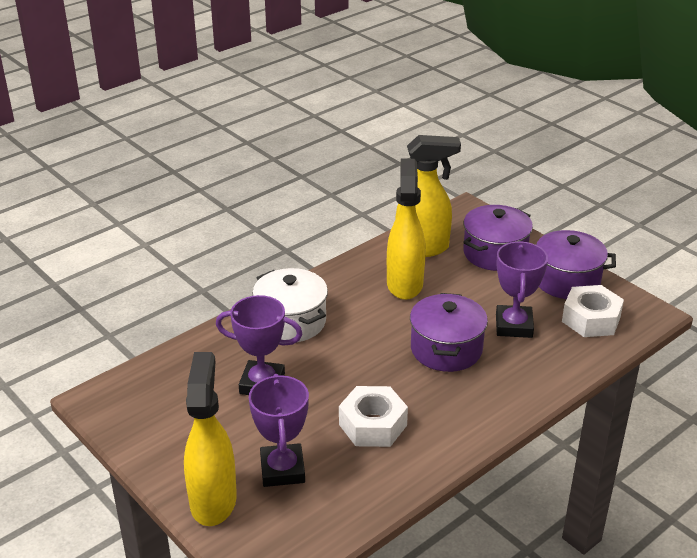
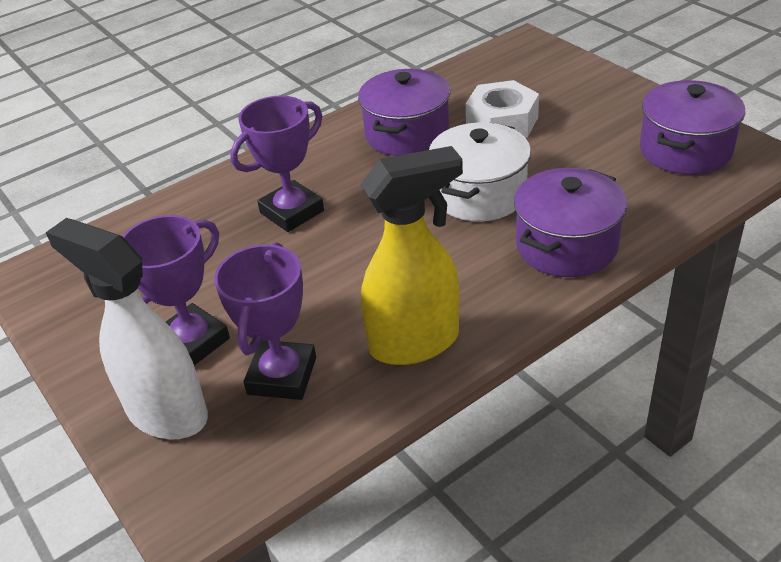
white nut: 2 -> 1
white spray bottle: 0 -> 1
yellow spray bottle: 3 -> 1

